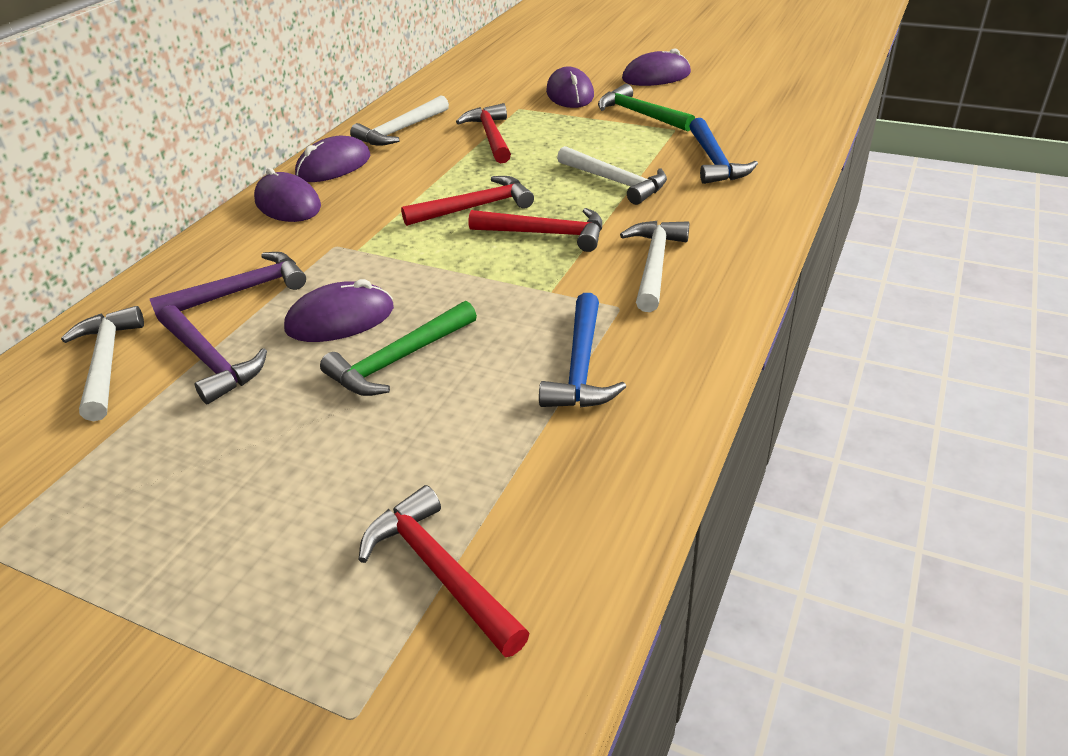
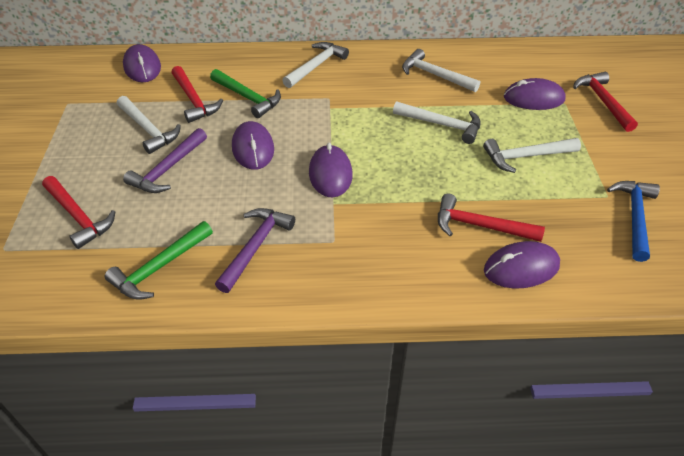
blue hammer: 2 -> 1
white hammer: 4 -> 5

